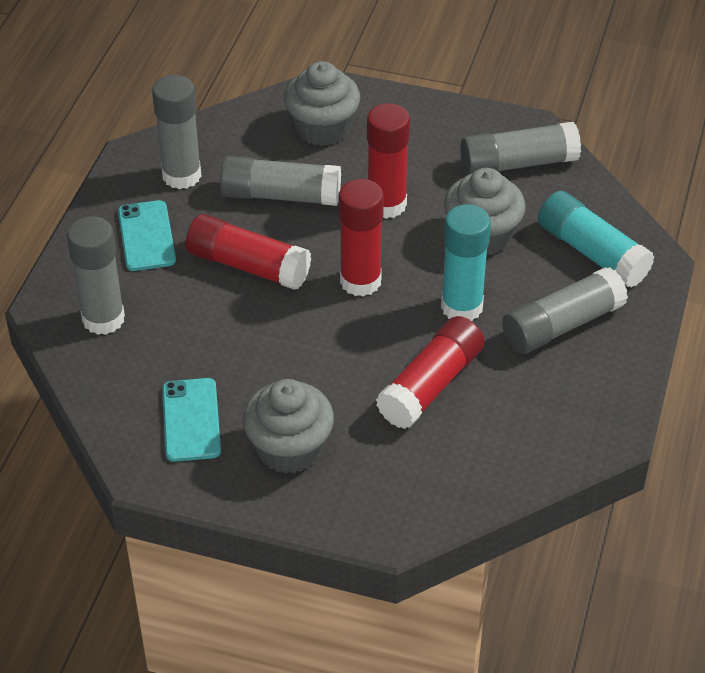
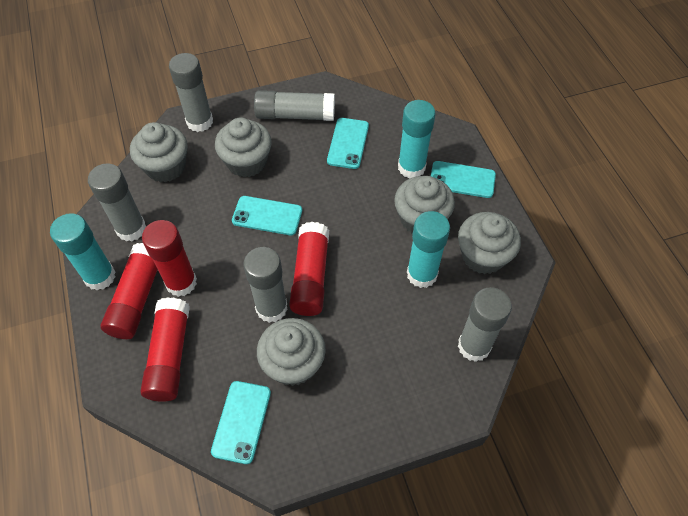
grey cupcake: 3 -> 5
turquoise glue stick: 2 -> 3
turquoise phone: 2 -> 4

